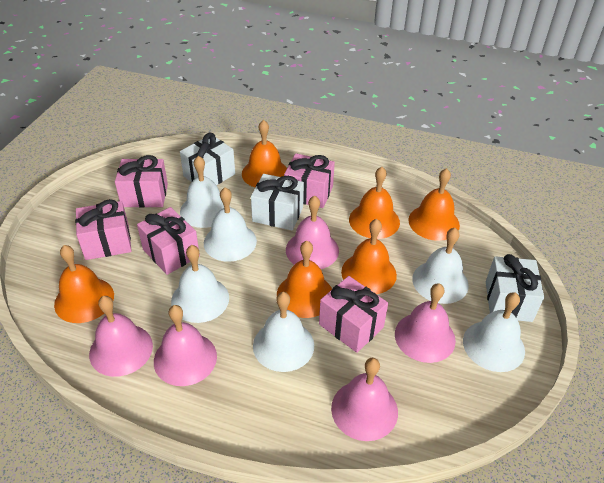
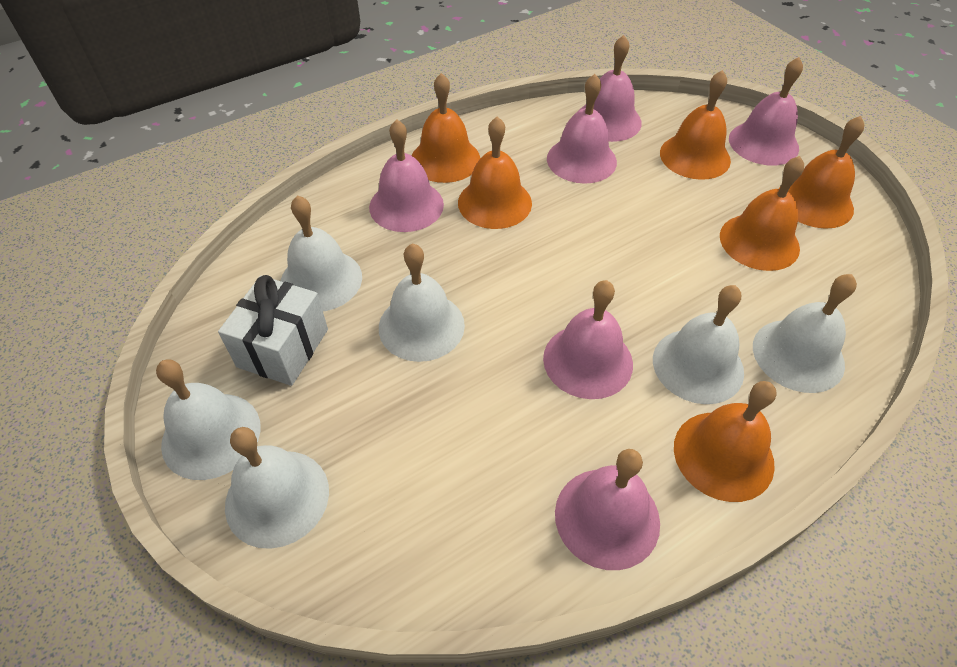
pink bell: 5 -> 6
pink gift: 5 -> 0
white gift: 3 -> 1

